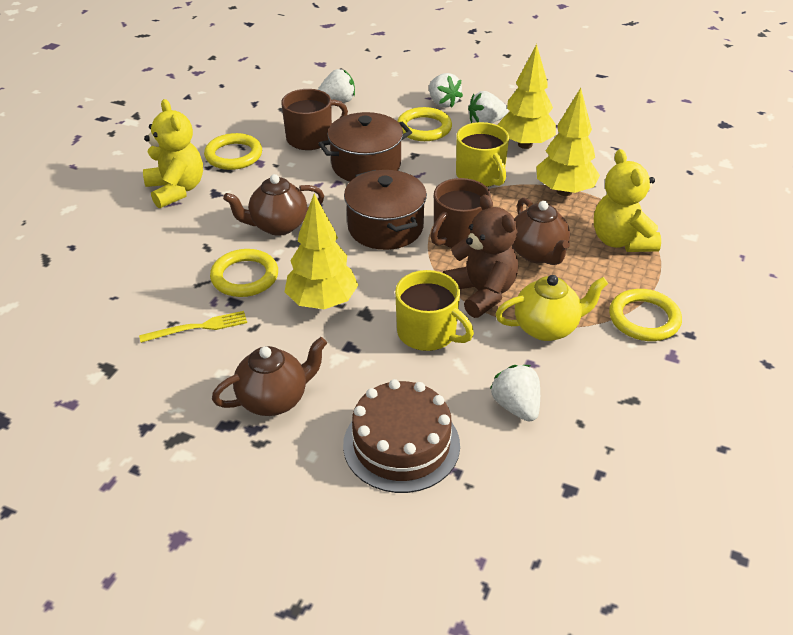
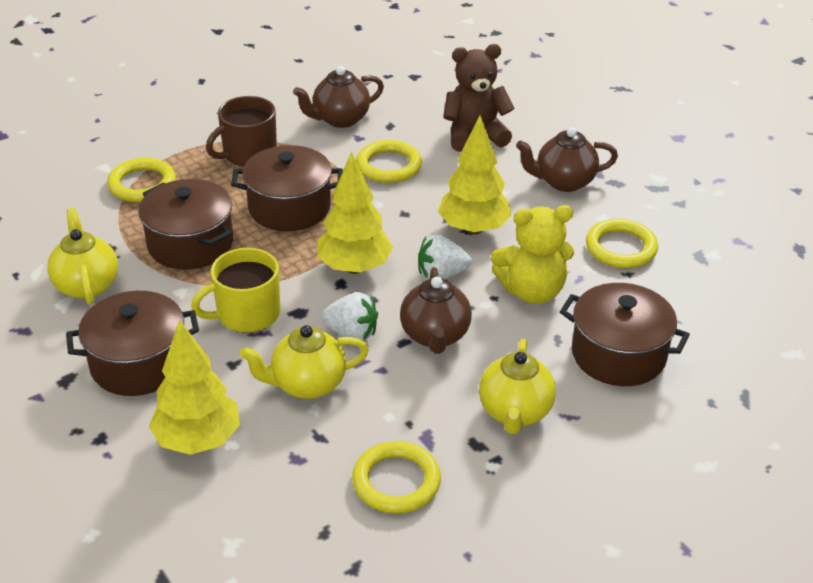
brown cake: 1 -> 0
brown mug: 2 -> 1
brown pot: 2 -> 4
white strawberry: 4 -> 2
yellow fork: 1 -> 0
yellow mug: 2 -> 1
yellow teapot: 1 -> 3
yellow teddy bear: 2 -> 1

